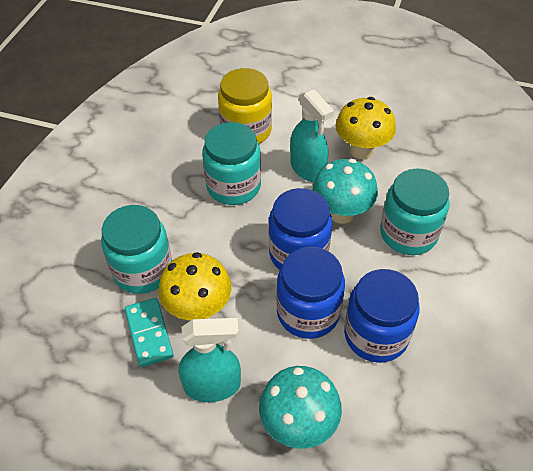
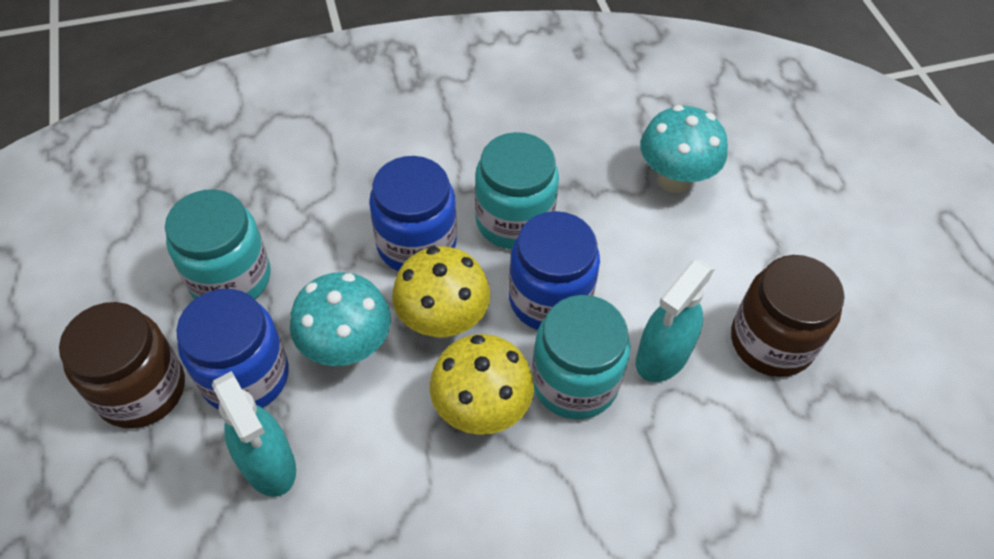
brown jar: 0 -> 2
turquoise domino: 1 -> 0
yellow jar: 1 -> 0

